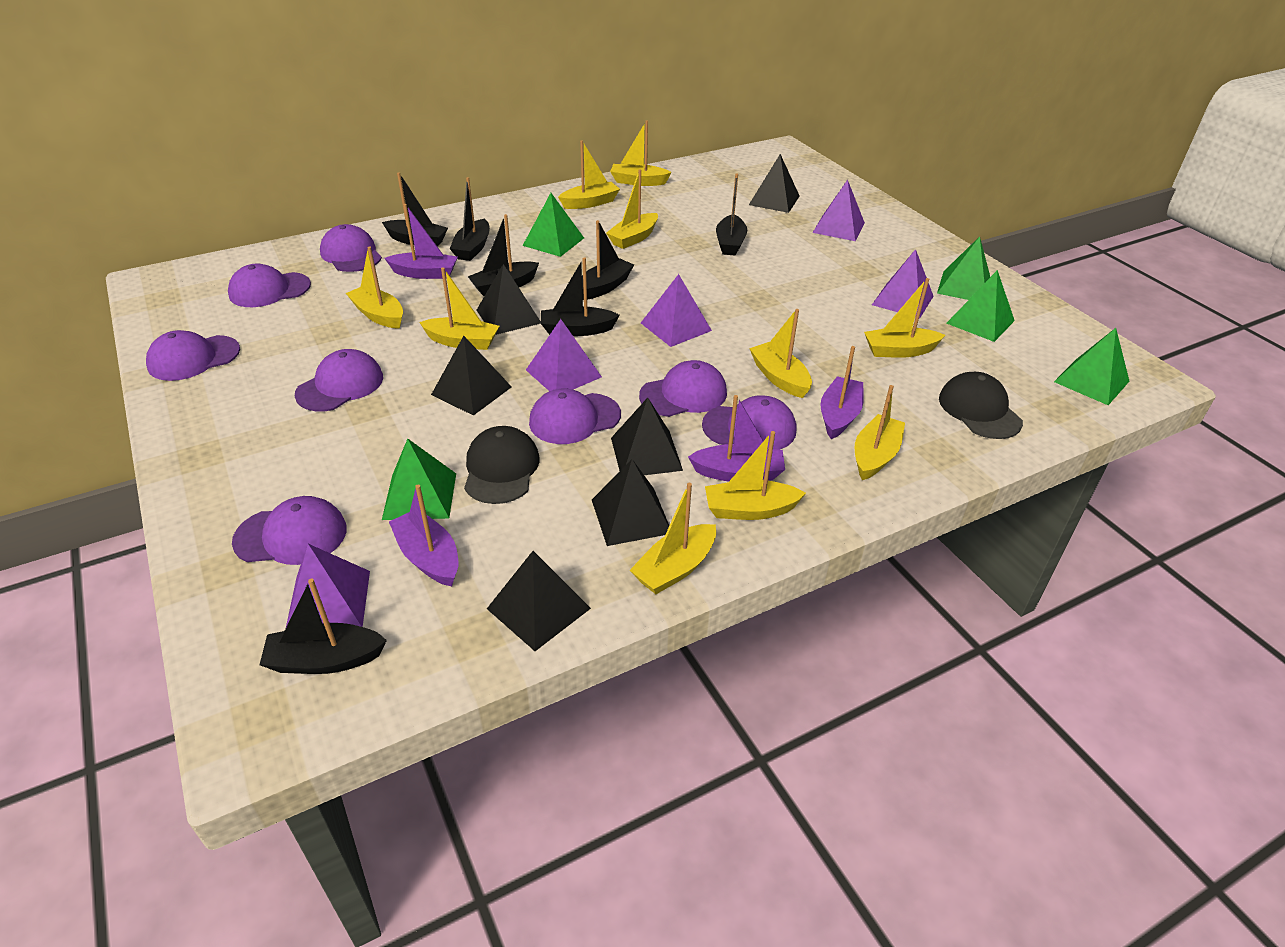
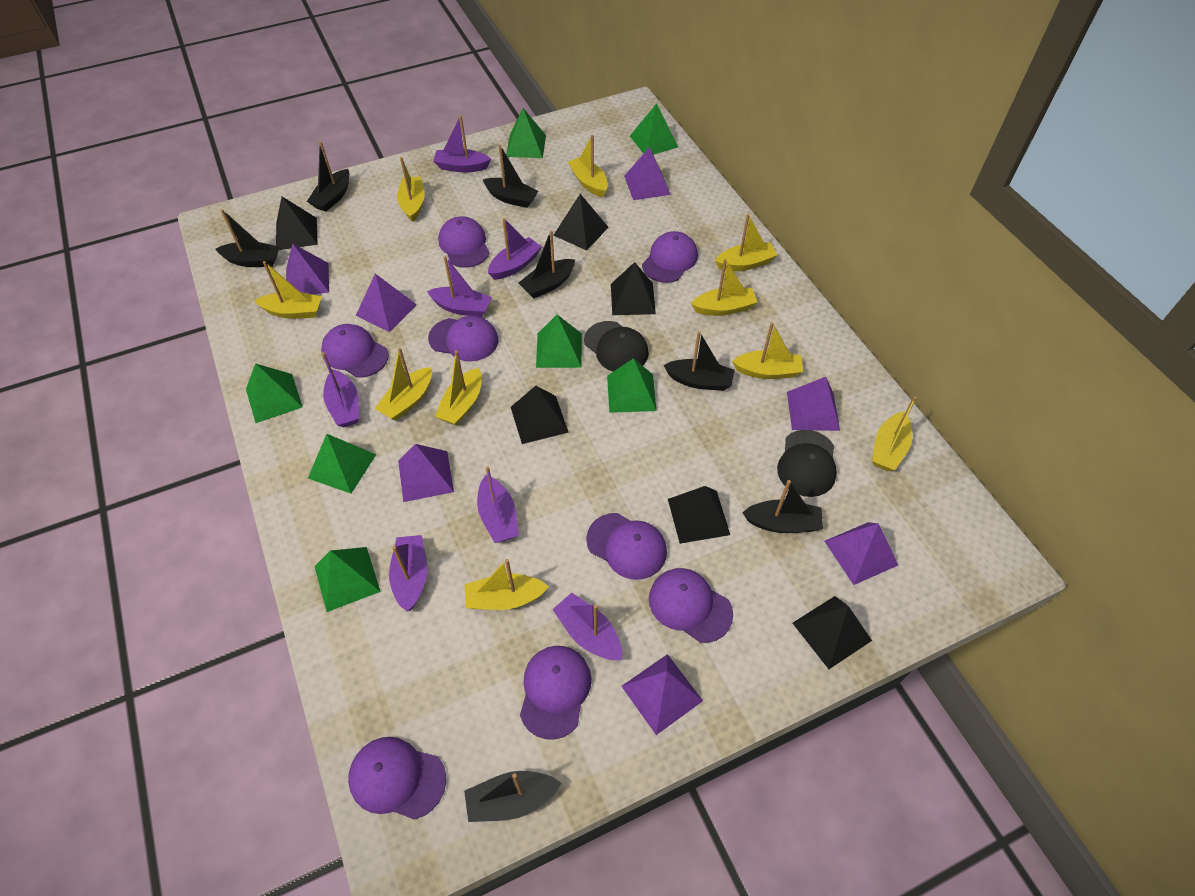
green pyramid: 5 -> 7
purple boat: 4 -> 7
purple pyramid: 5 -> 7

